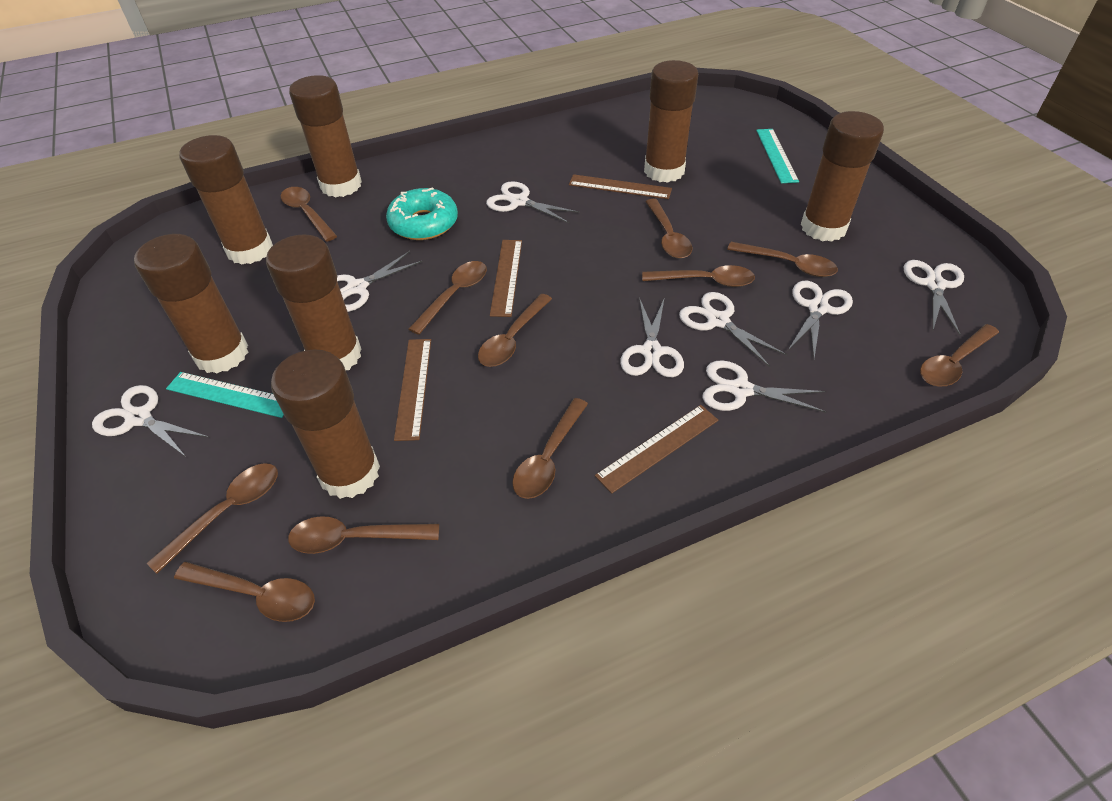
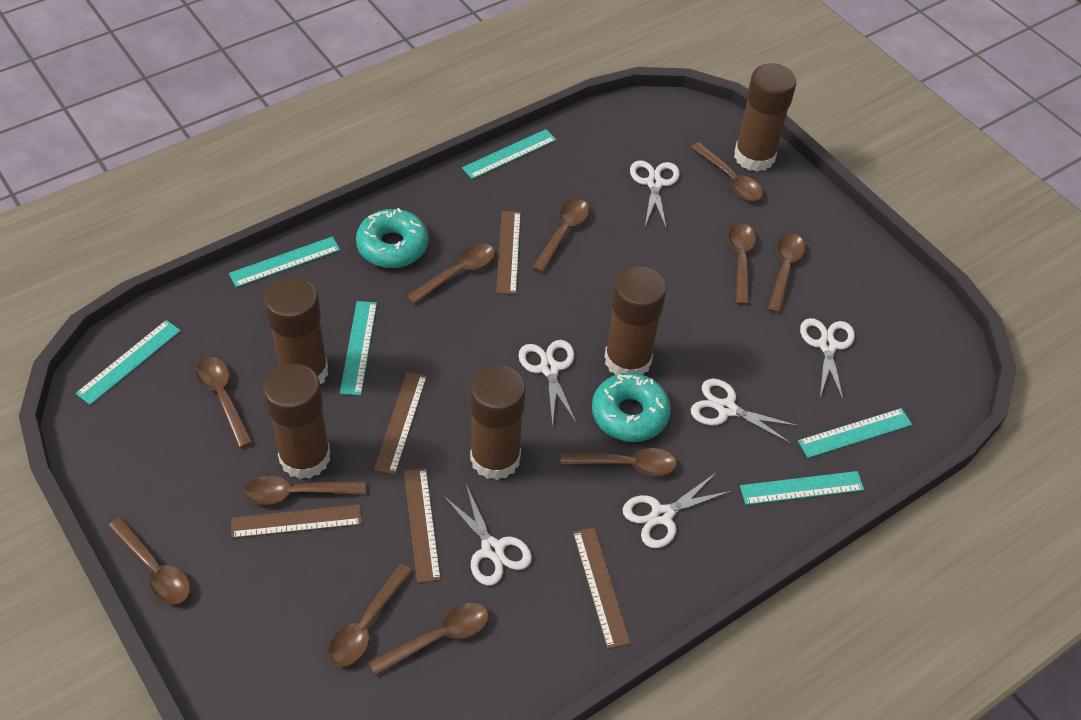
brown glue stick: 7 -> 5
brown ruler: 4 -> 5
turquoise donut: 1 -> 2
turquoise ruler: 2 -> 6
white scissors: 8 -> 6

